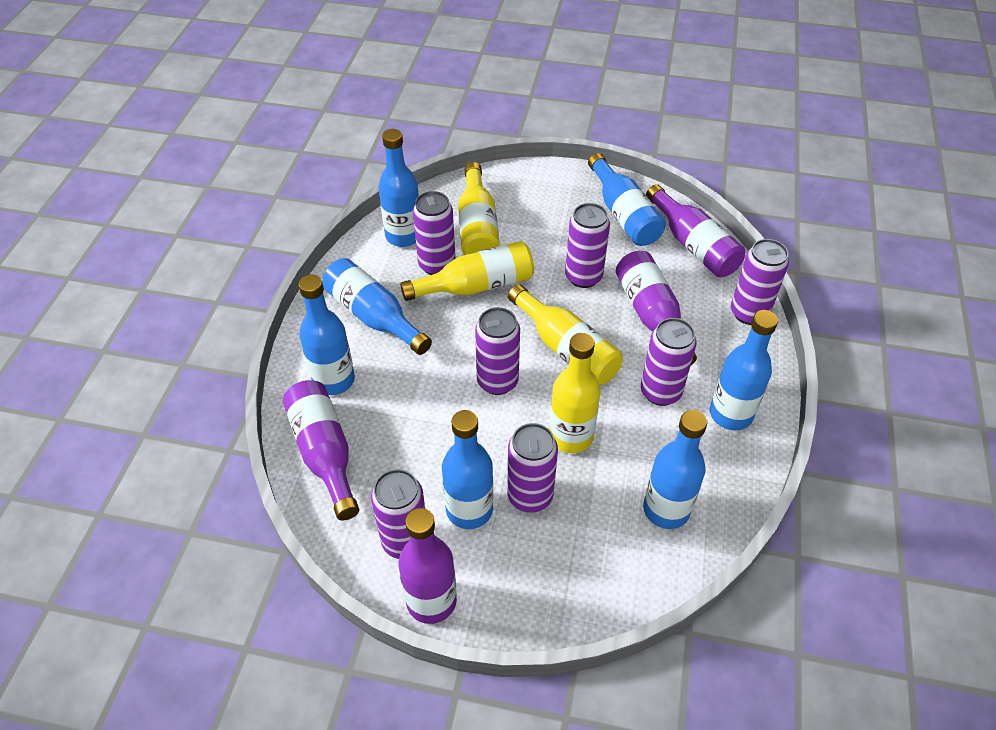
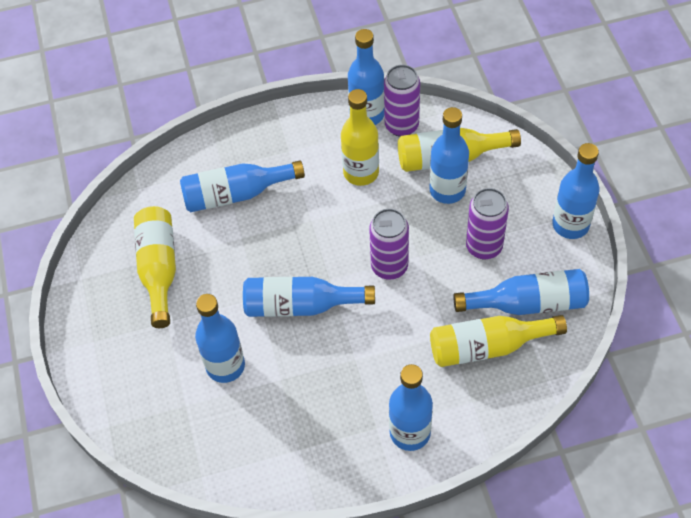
blue bottle: 7 -> 8
purple bottle: 4 -> 0
purple can: 7 -> 3

